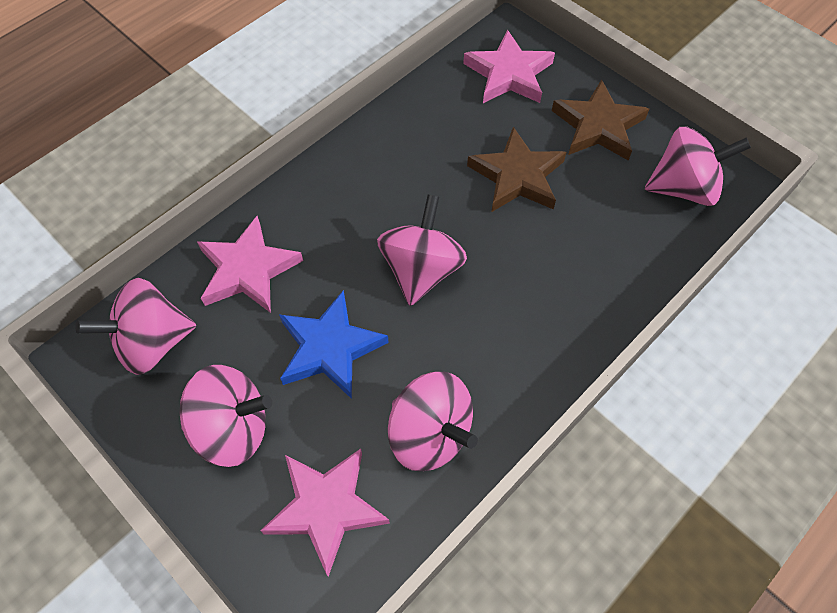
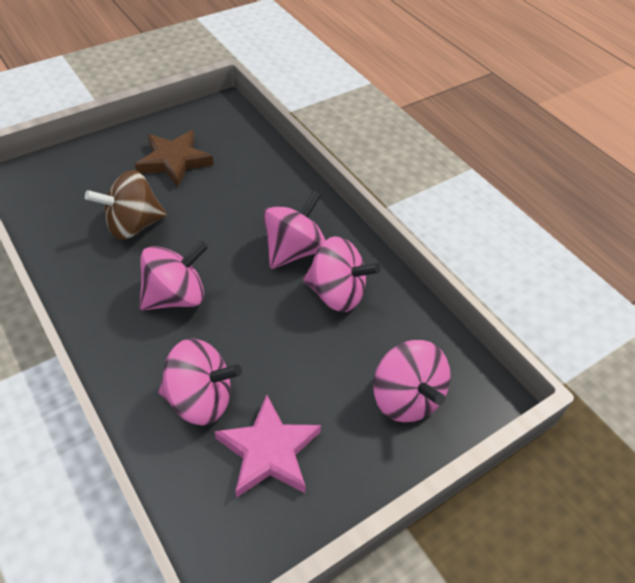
blue star: 1 -> 0
brown spinning top: 0 -> 1
brown star: 2 -> 1
pink star: 3 -> 1

